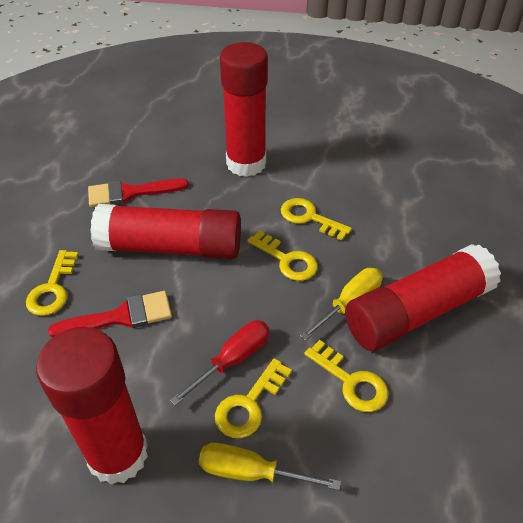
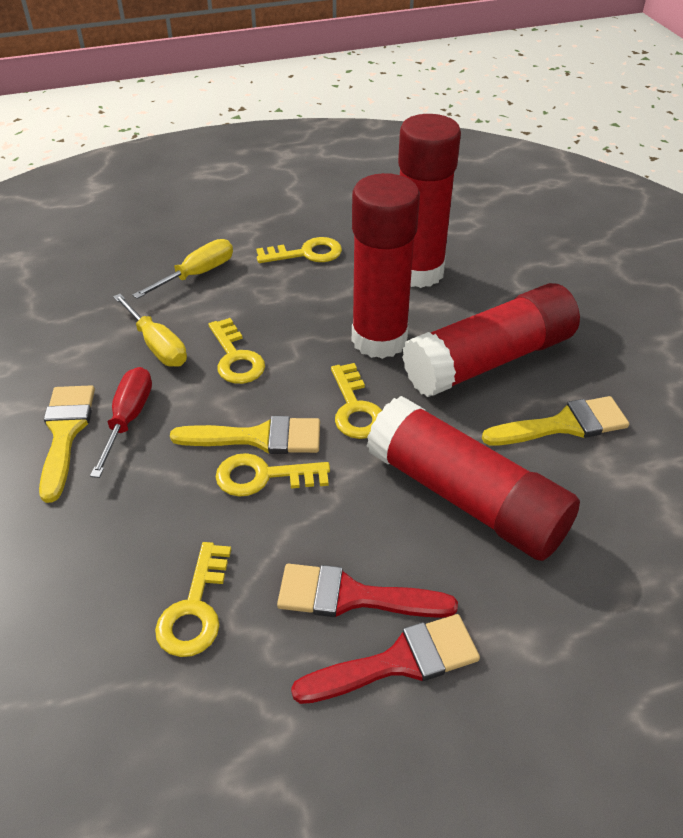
yellow brush: 0 -> 3

